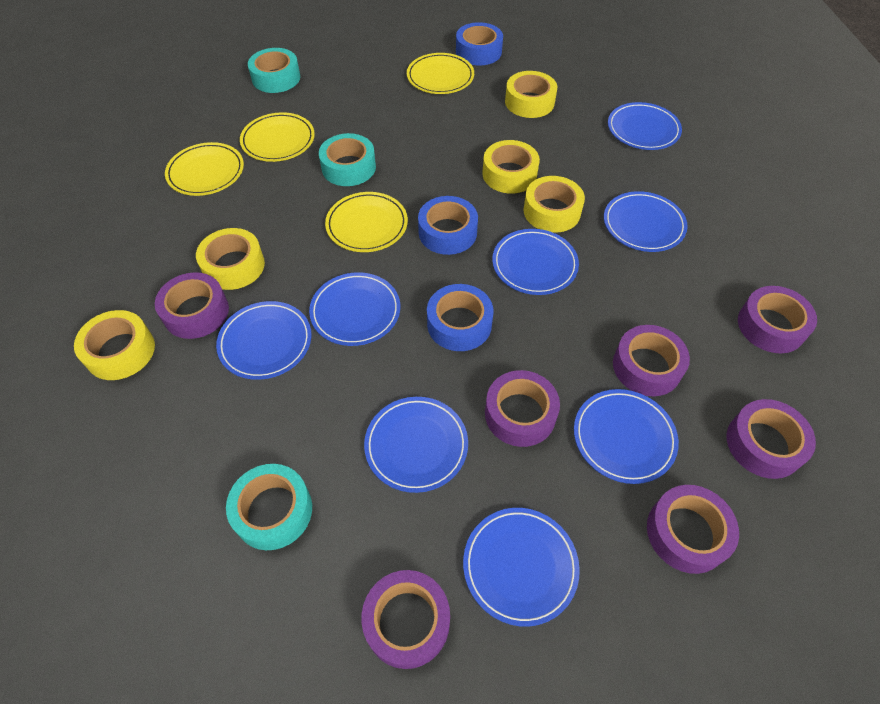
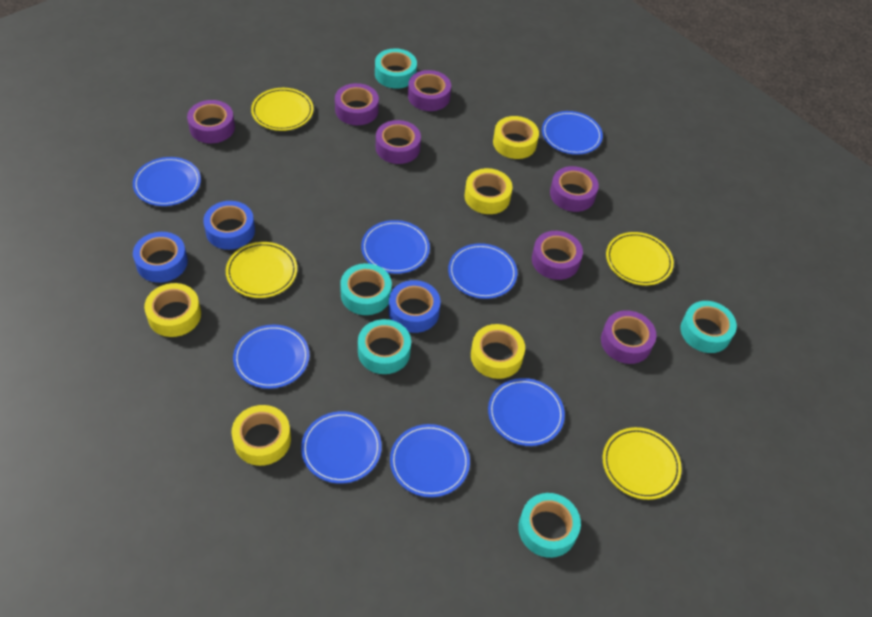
turquoise tape: 3 -> 5

